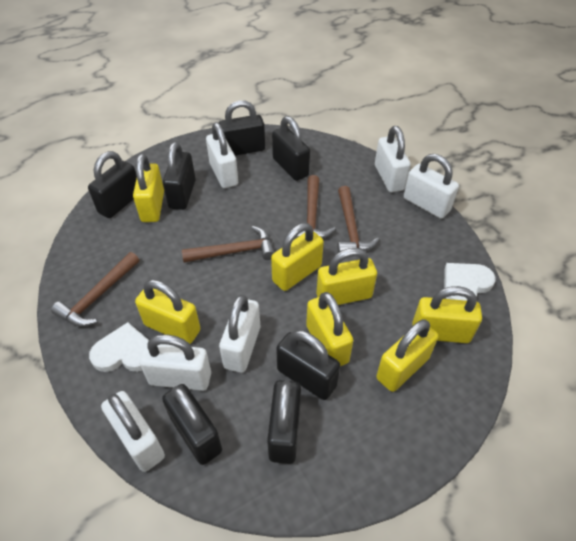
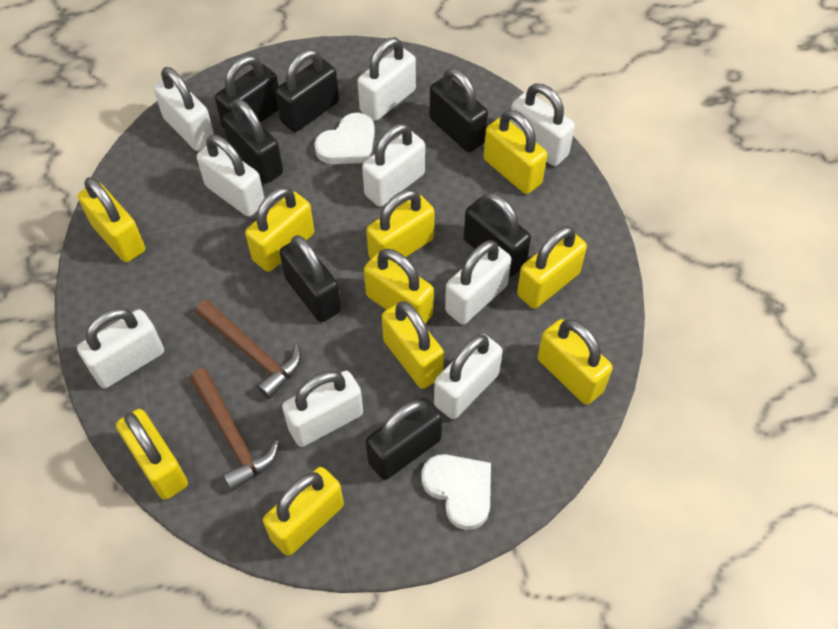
brown hammer: 4 -> 2
white padlock: 6 -> 9
yellow padlock: 7 -> 10

